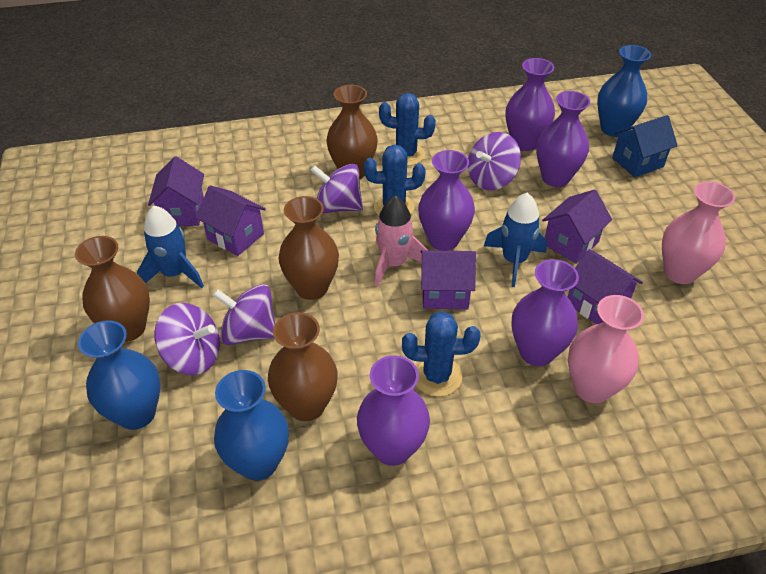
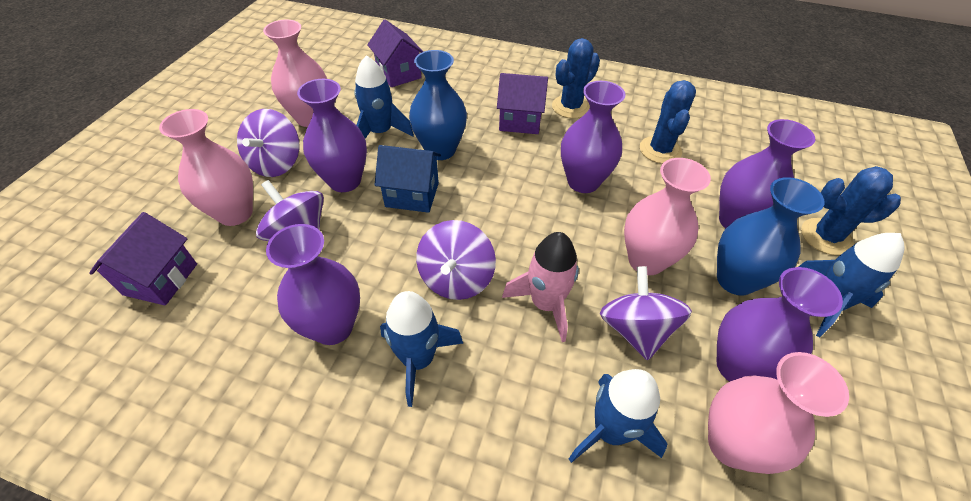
blue rocket: 2 -> 4
blue vase: 3 -> 2
brown vase: 4 -> 0
pink vase: 2 -> 4
purple house: 5 -> 3

